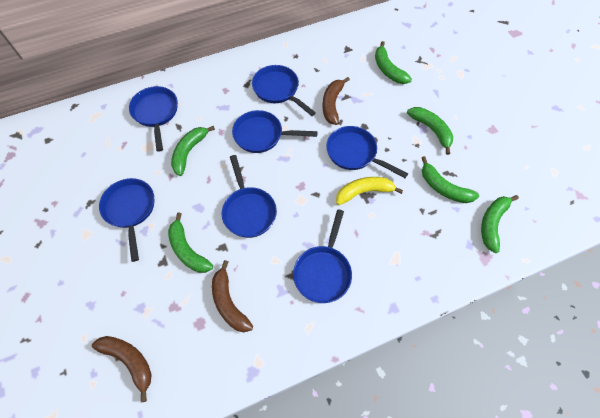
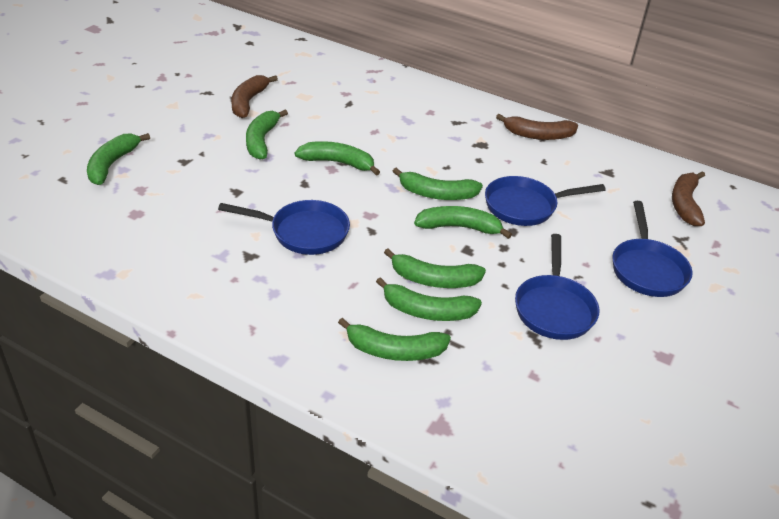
blue pan: 7 -> 4
green banana: 6 -> 8
yellow banana: 1 -> 0

